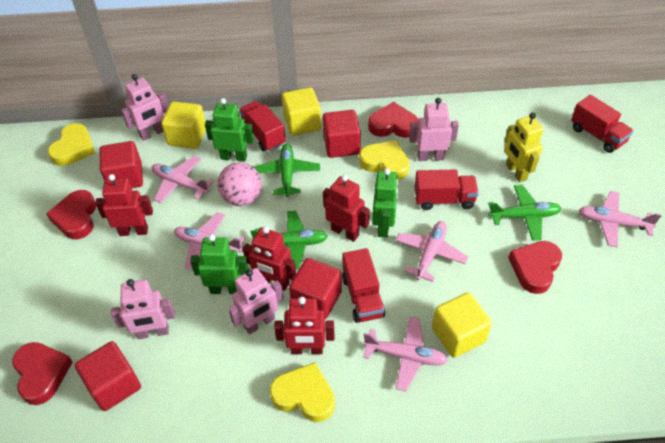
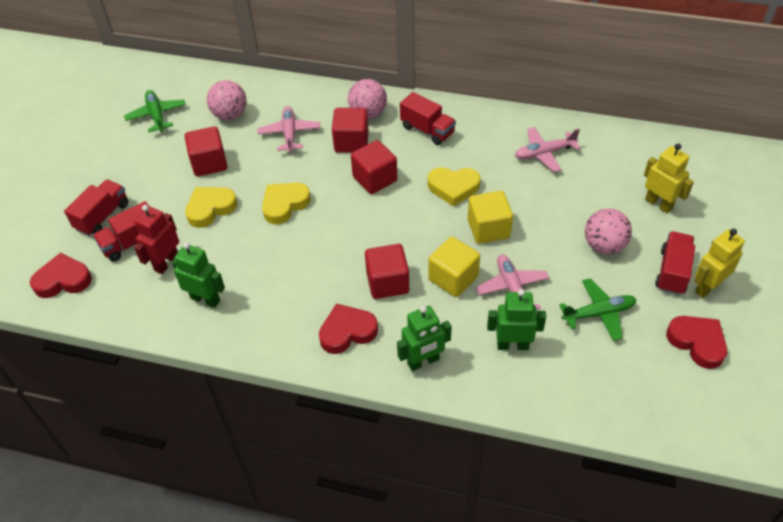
green plane: 3 -> 2
pink ball: 1 -> 3
pink plane: 5 -> 3
pink robot: 4 -> 0
red heart: 4 -> 3
red robot: 4 -> 1
yellow cube: 3 -> 2
yellow robot: 1 -> 2

